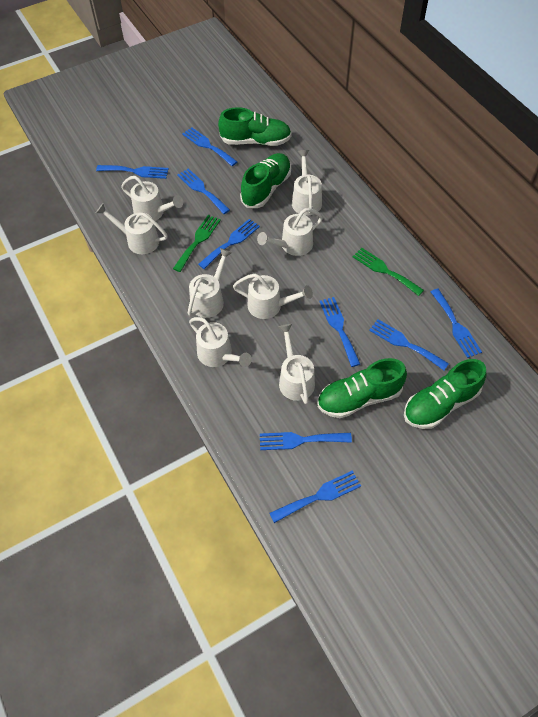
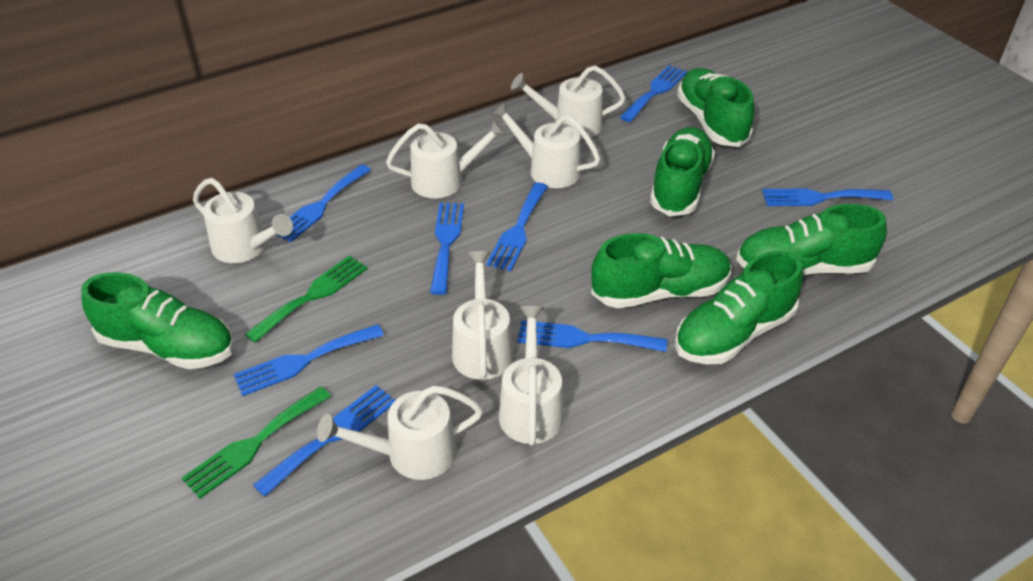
blue fork: 9 -> 8
green shoe: 4 -> 6
white watering can: 8 -> 7

